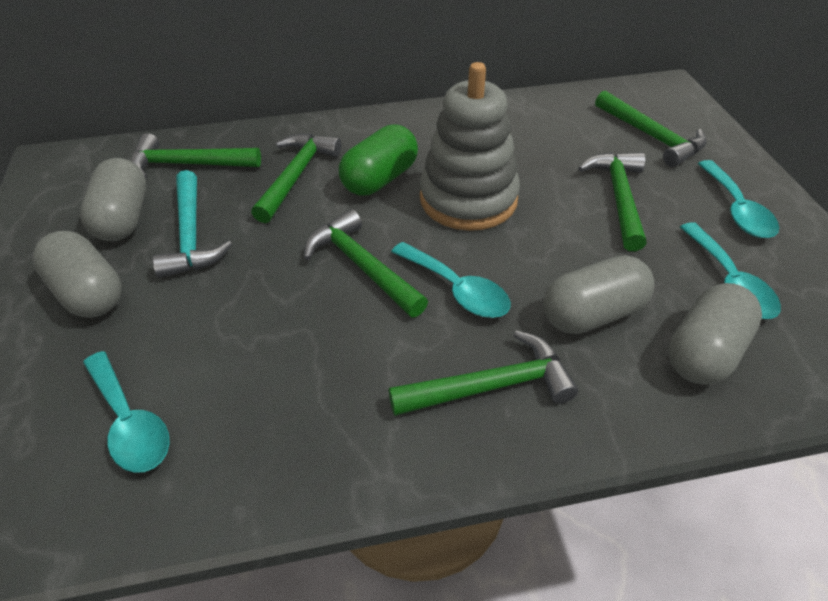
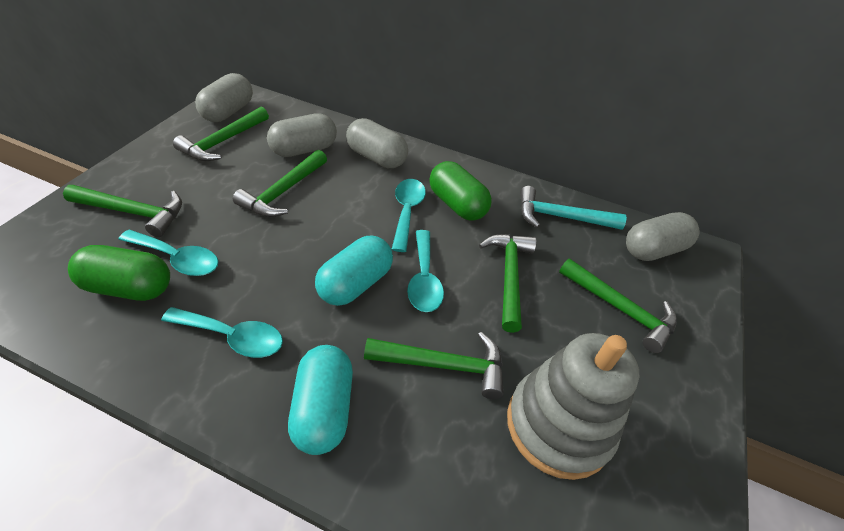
green capsule: 1 -> 2
turquoise capsule: 0 -> 2

